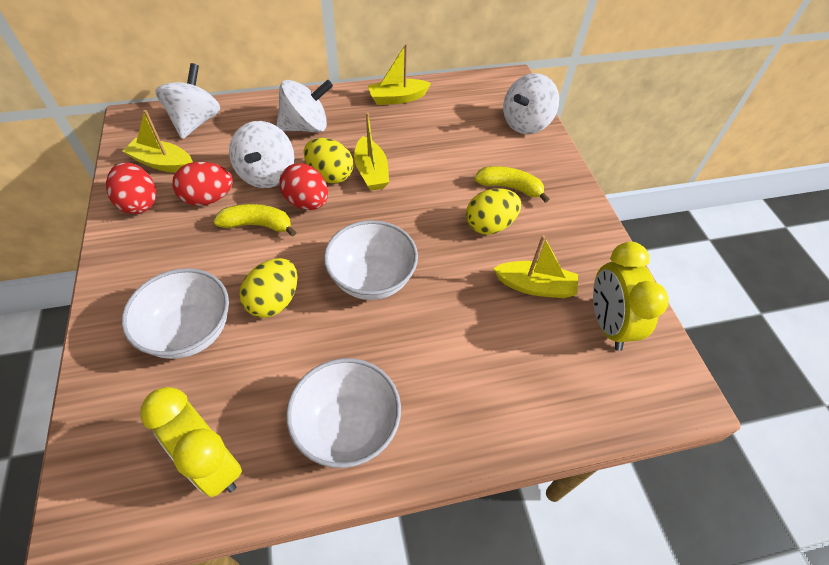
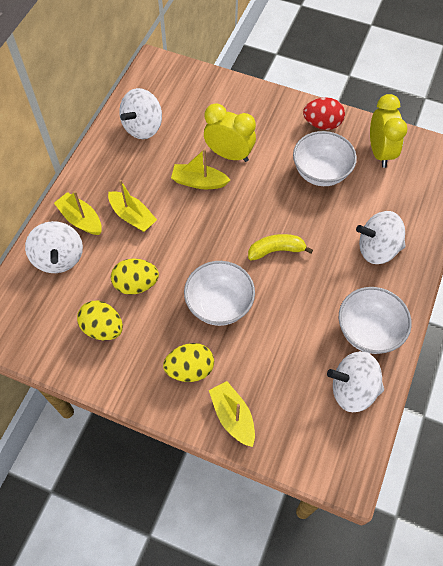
red egg: 3 -> 1
yellow banana: 2 -> 1

